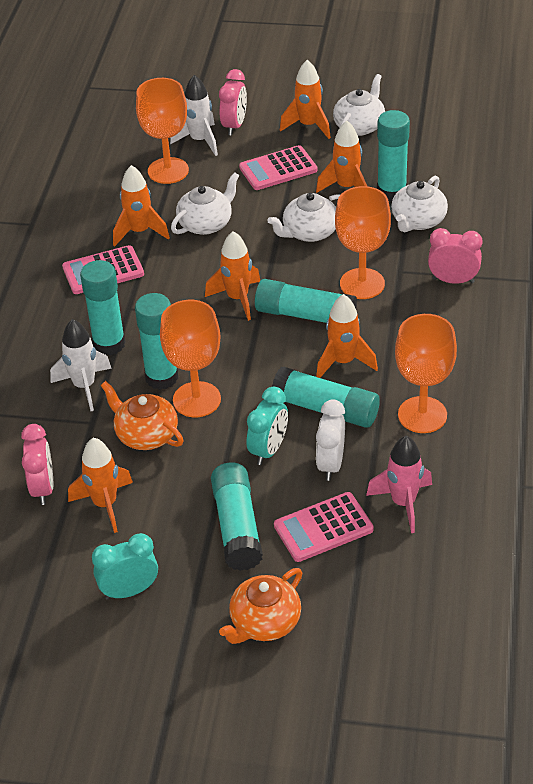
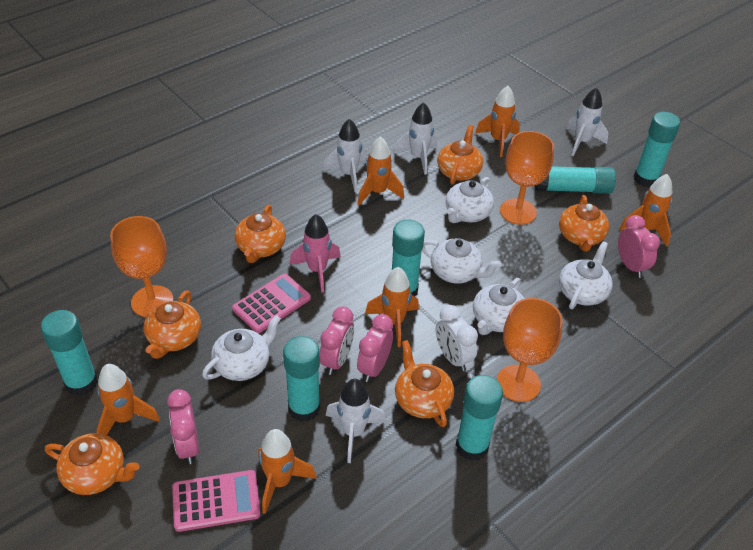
orange goblet: 4 -> 3
orange teapot: 2 -> 6
pink calculator: 3 -> 2
pink clock: 3 -> 4
turquoise clock: 2 -> 0
white rocket: 2 -> 4
white teapot: 4 -> 5

